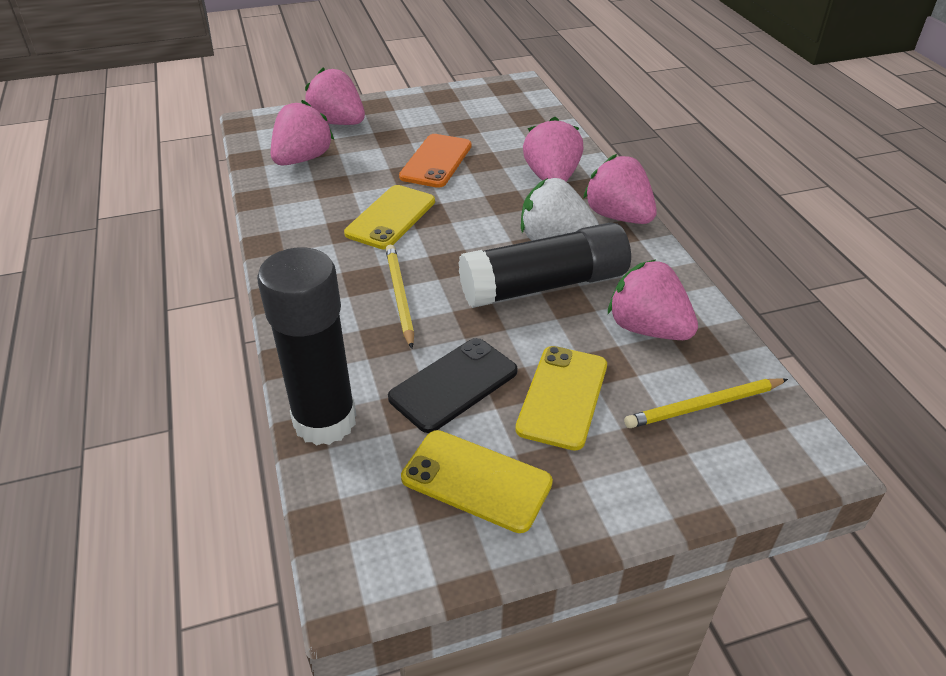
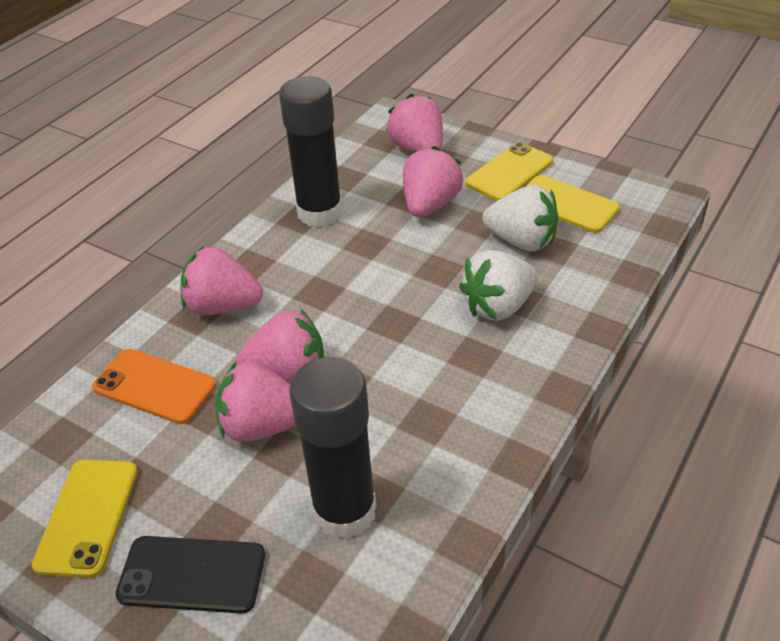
white strawberry: 1 -> 2
yellow pencil: 2 -> 0

